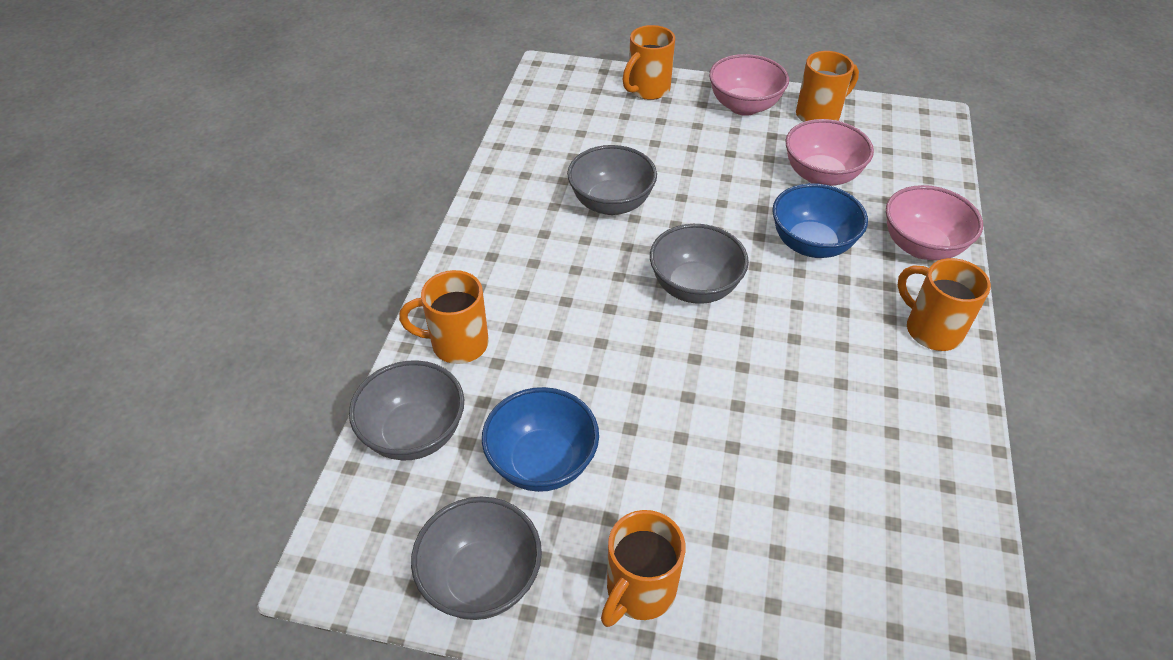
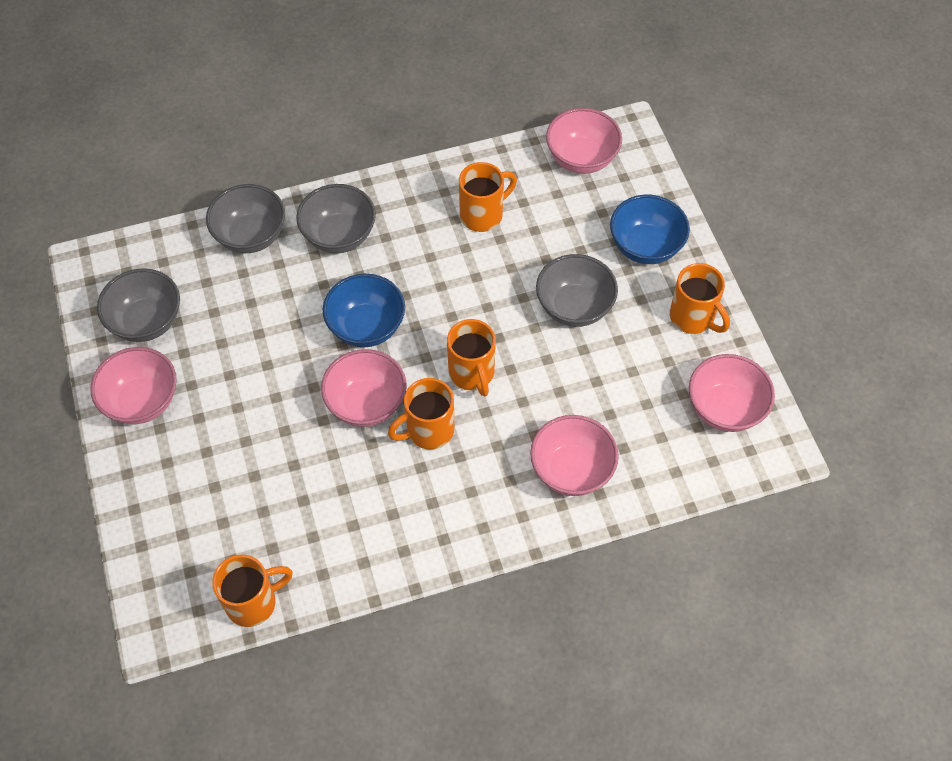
pink bowl: 3 -> 5

